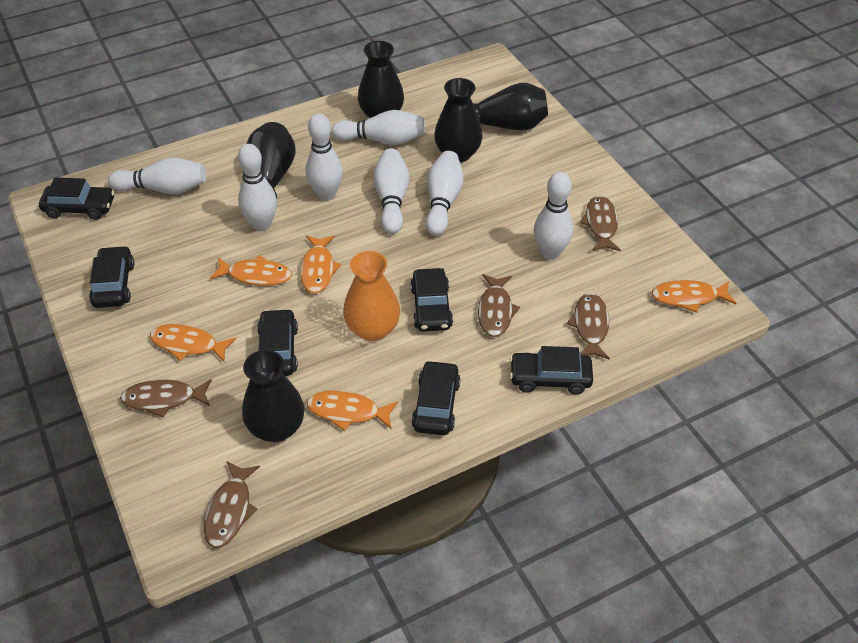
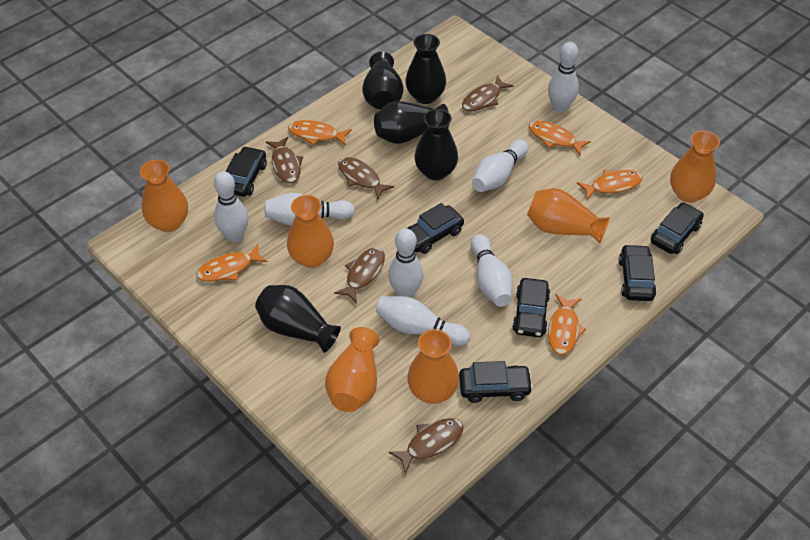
orange vase: 1 -> 6

